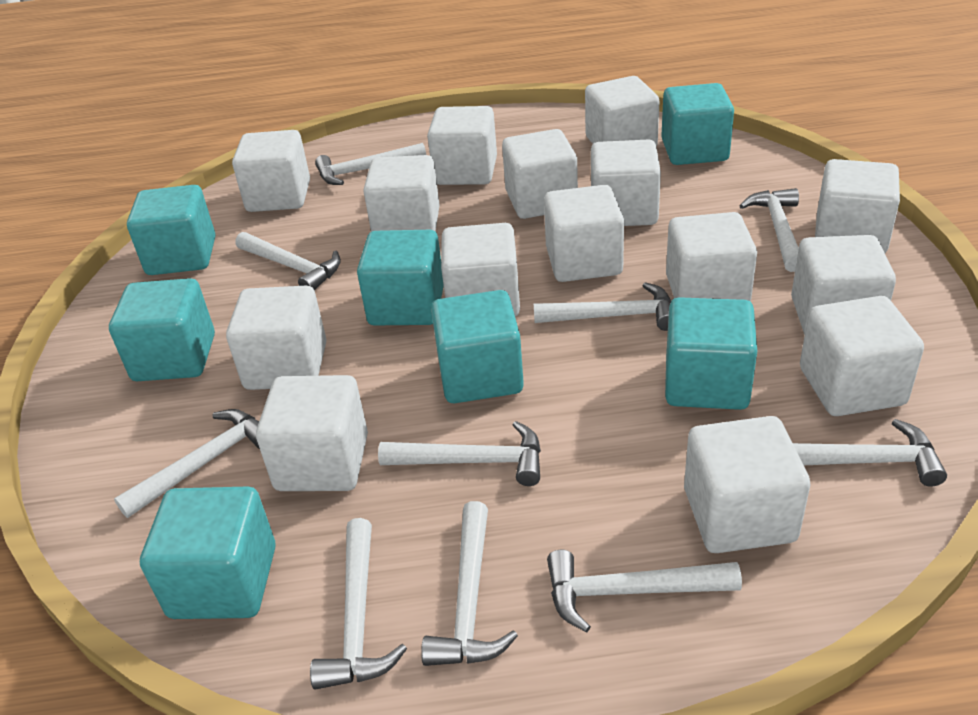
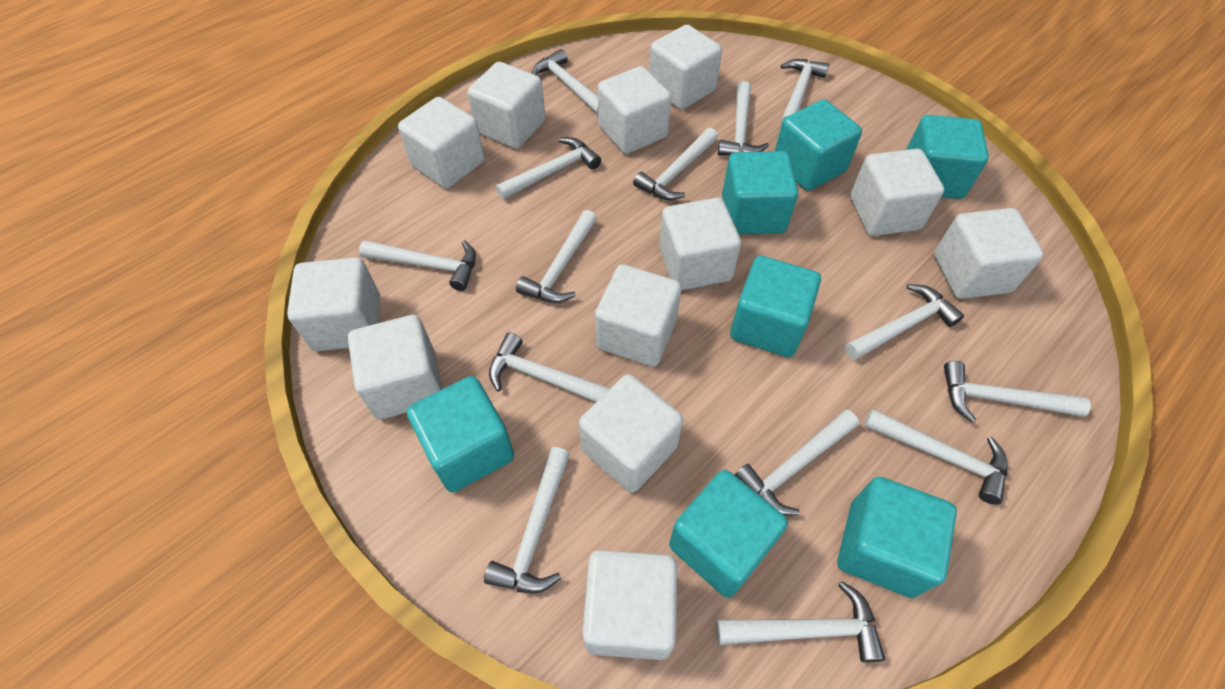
white cube: 15 -> 12
white hammer: 10 -> 14

